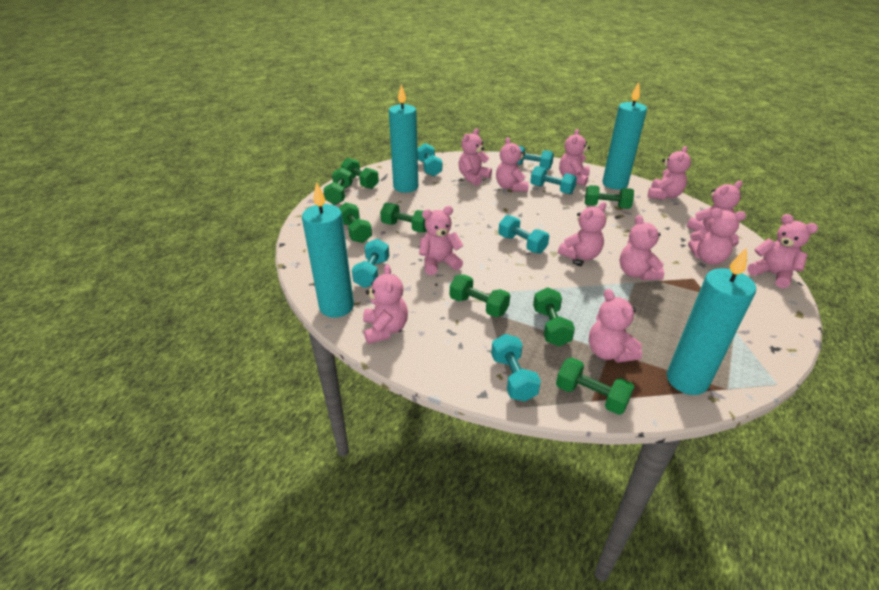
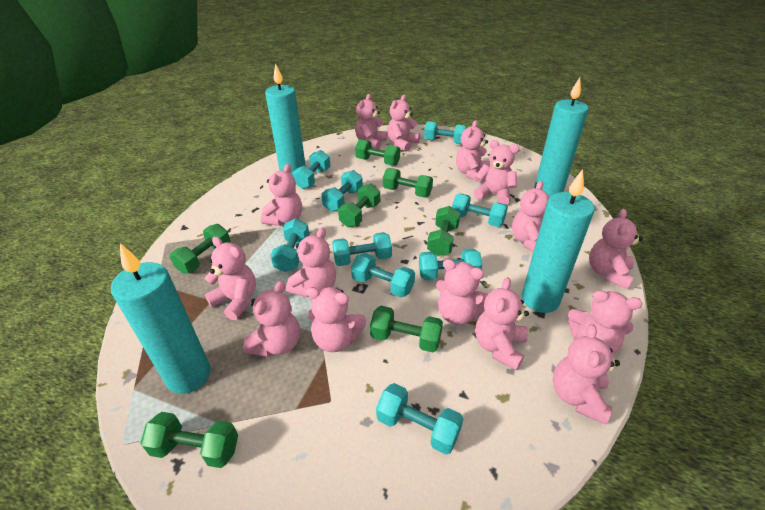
green dumbbell: 8 -> 7
pink teddy bear: 12 -> 15
turquoise dumbbell: 6 -> 9

